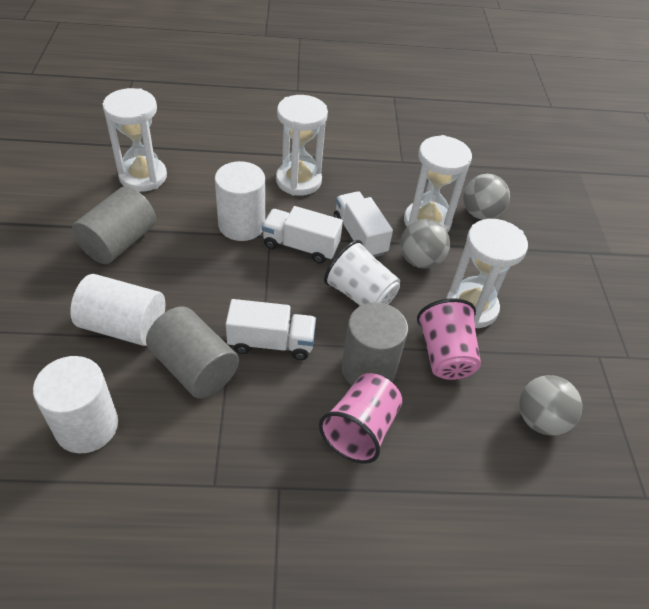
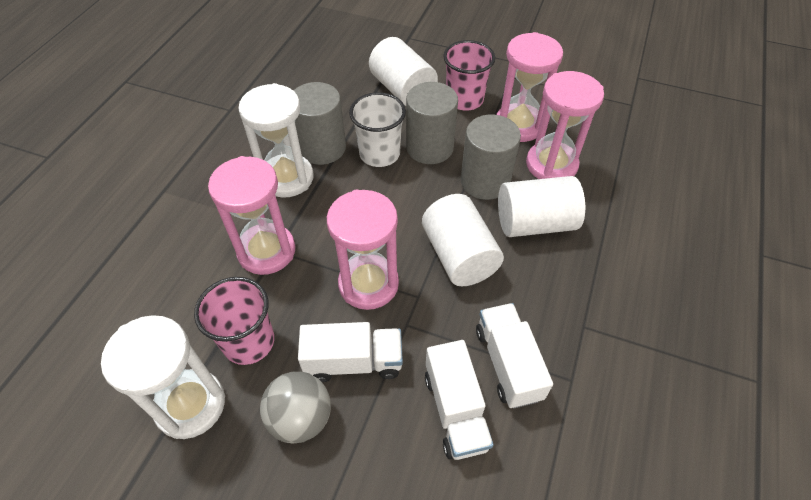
grey ball: 3 -> 1
pink hourglass: 0 -> 4
white hourglass: 4 -> 2

